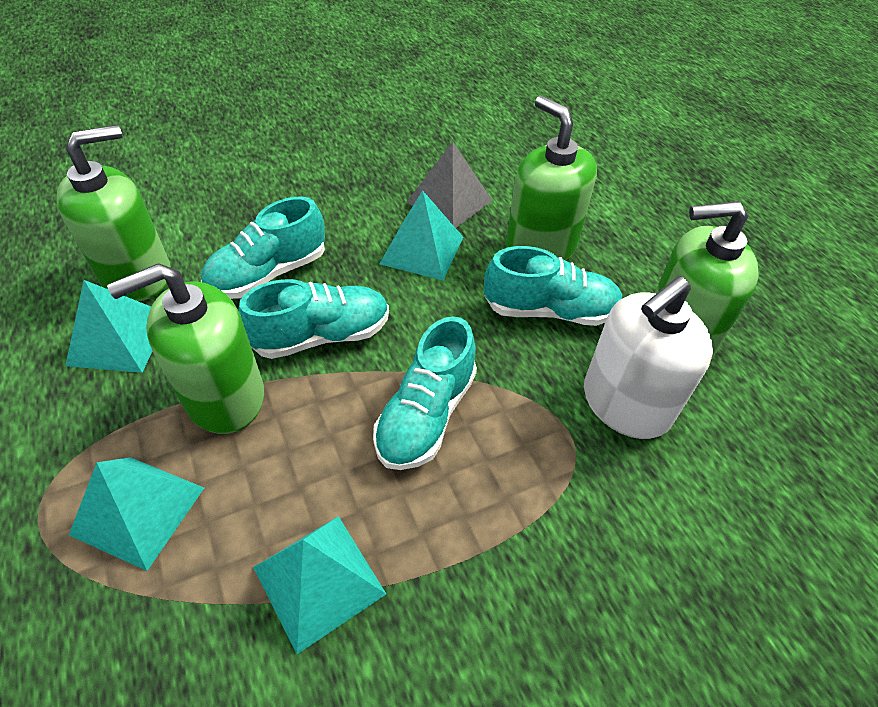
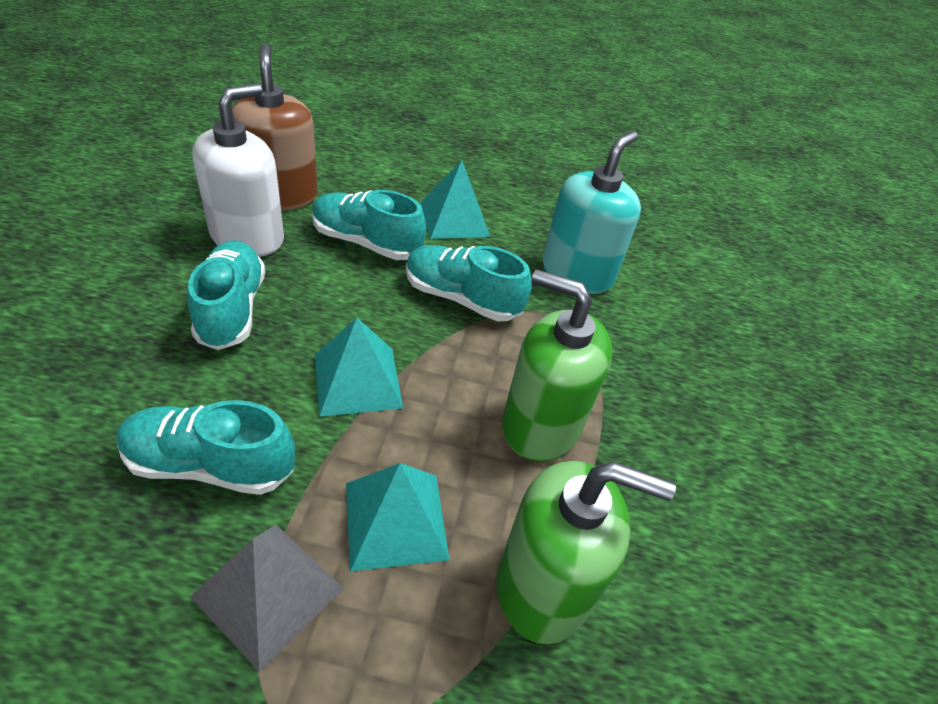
brown soap dispenser: 0 -> 1
green soap dispenser: 4 -> 2
turquoise pyramid: 4 -> 3
turquoise soap dispenser: 0 -> 1

